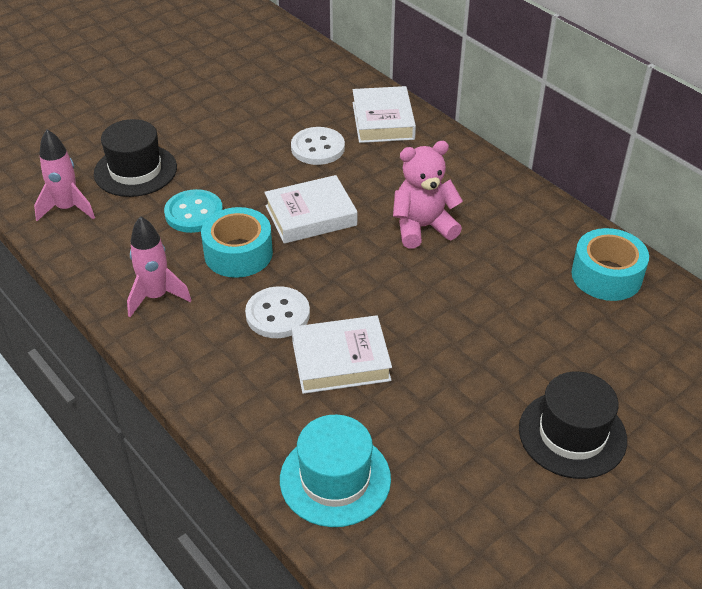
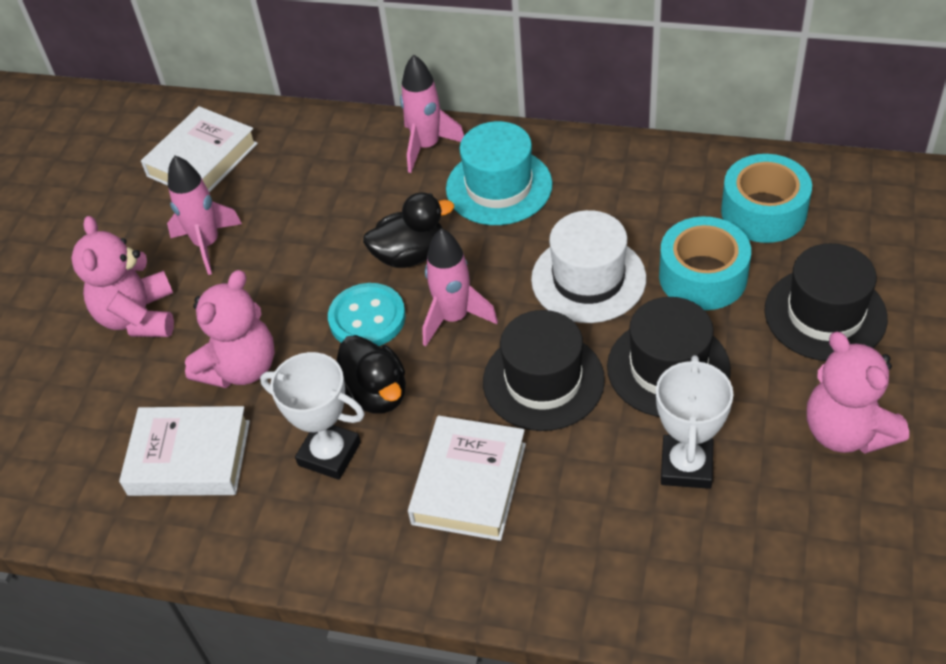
black duck: 0 -> 2
black hat: 2 -> 3
pink rocket: 2 -> 3
pink teddy bear: 1 -> 3
white button: 2 -> 0
white hat: 0 -> 1
white trophy: 0 -> 2

